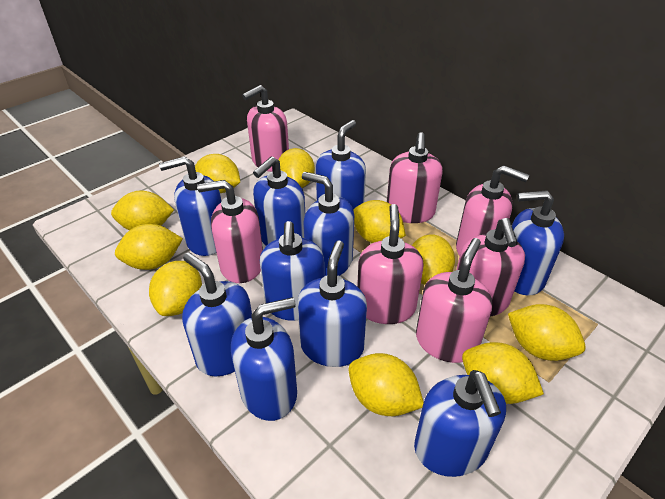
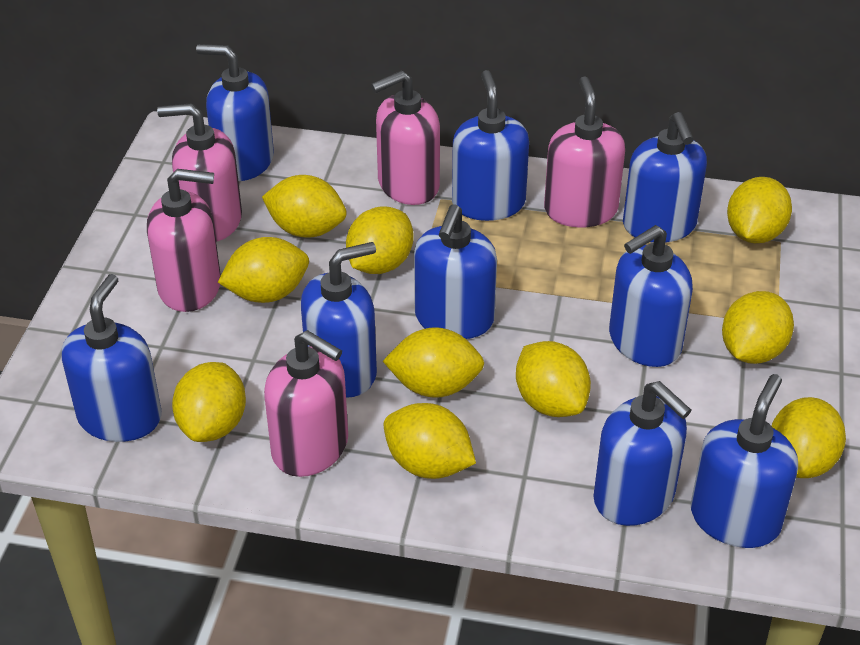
blue soap dispenser: 10 -> 9
pink soap dispenser: 7 -> 5

